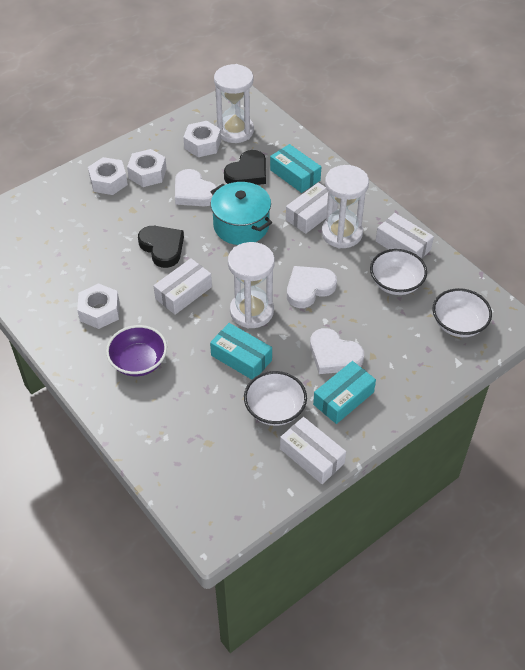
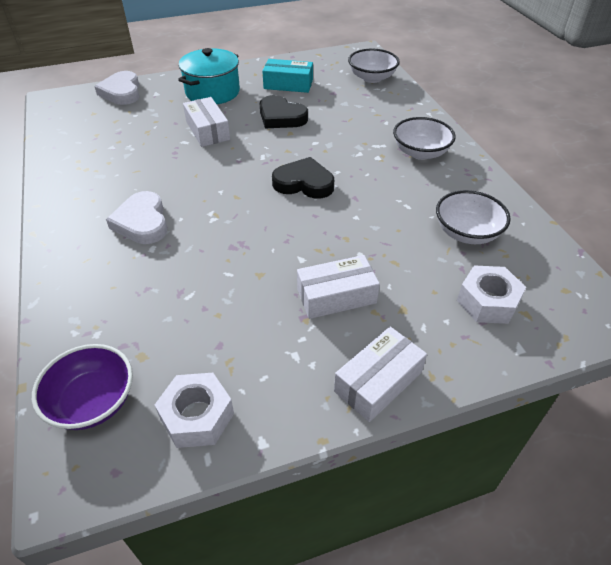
turquoise box: 3 -> 1
white box: 4 -> 3
white heart: 3 -> 2
white hourglass: 3 -> 0
white nut: 4 -> 2

